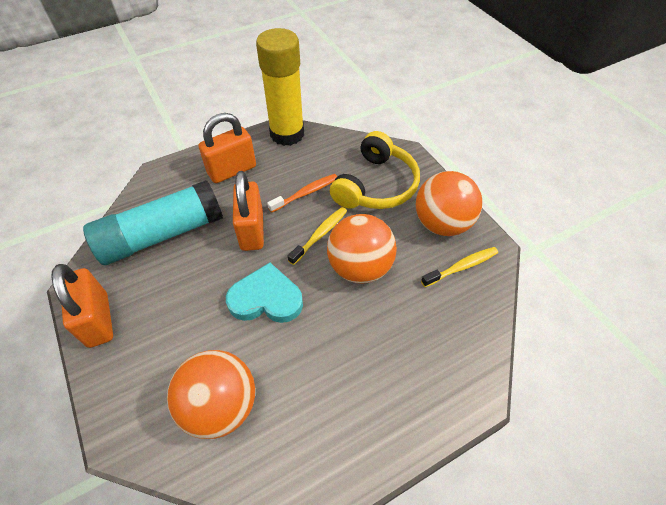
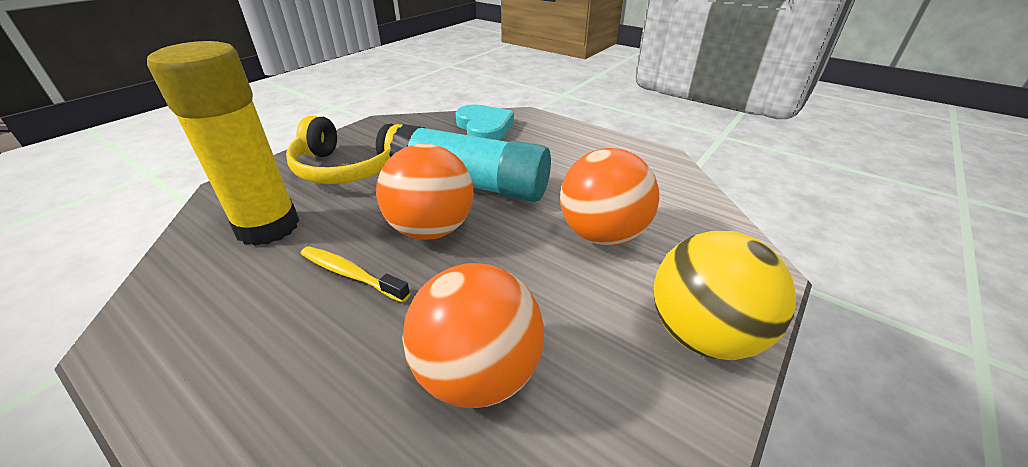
orange padlock: 3 -> 0
orange toothbrush: 1 -> 0
yellow ball: 0 -> 1
yellow toothbrush: 2 -> 1

